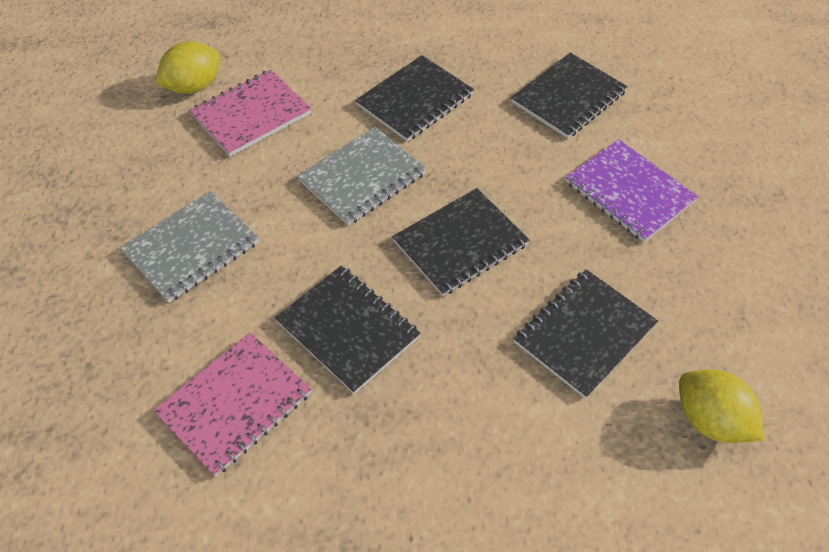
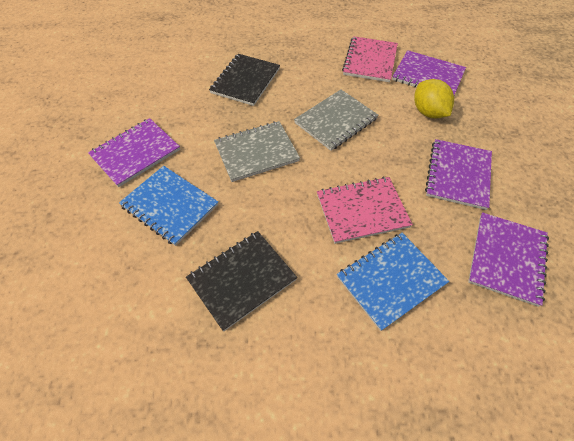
black notebook: 5 -> 2
blue notebook: 0 -> 2
purple notebook: 1 -> 4
yellow lemon: 2 -> 1

